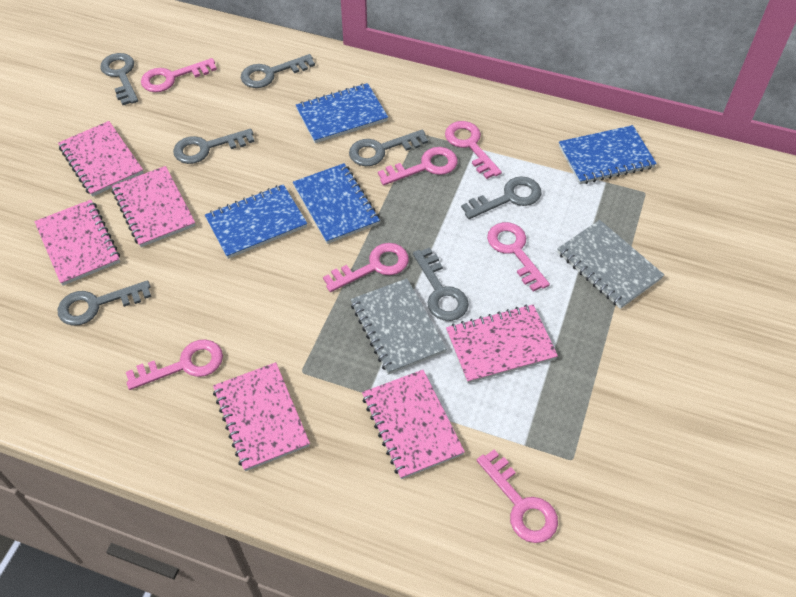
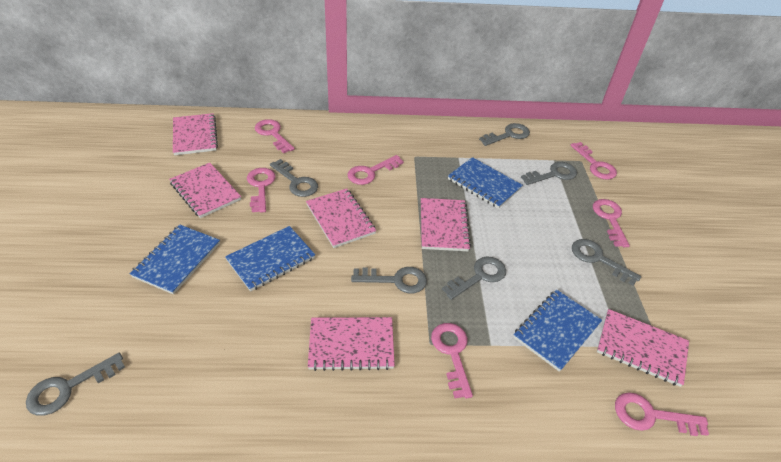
grey notebook: 2 -> 0

